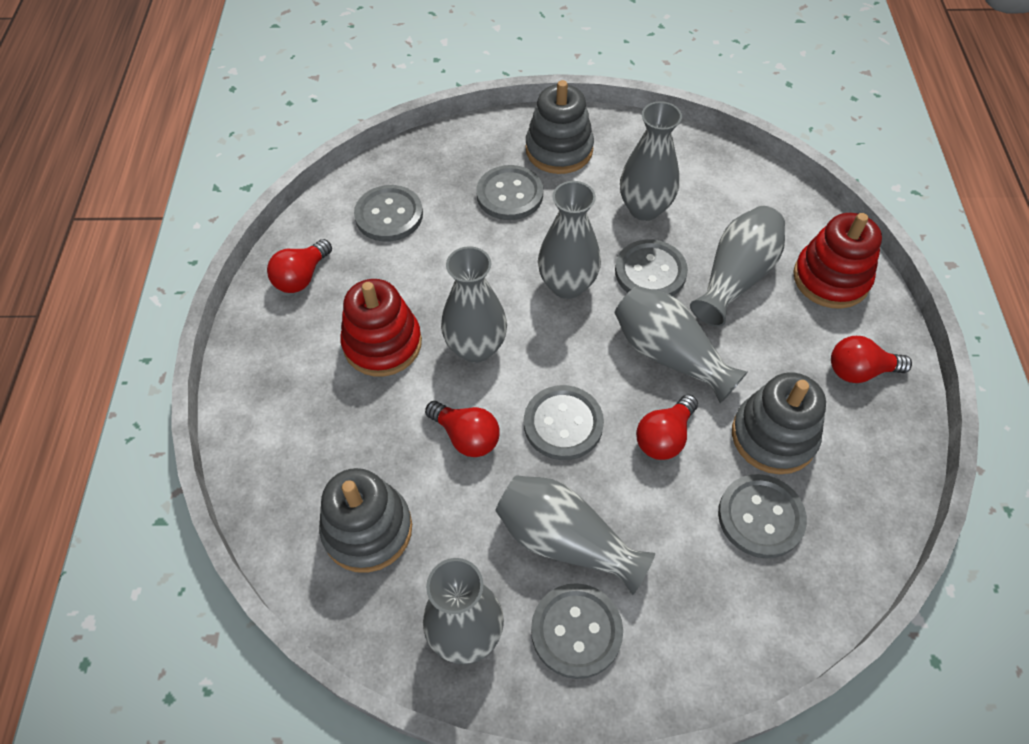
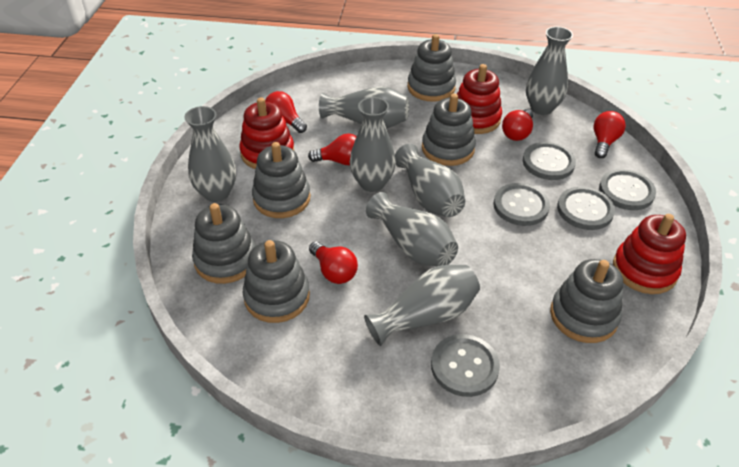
grey button: 6 -> 5
grey stacking toy: 3 -> 6
red light bulb: 4 -> 5
red stacking toy: 2 -> 3

